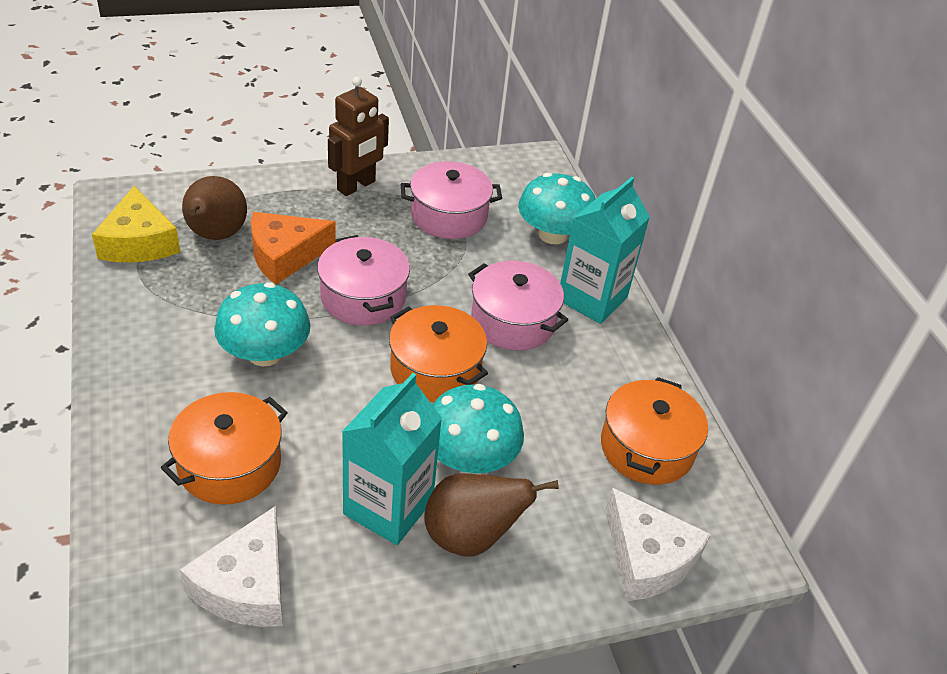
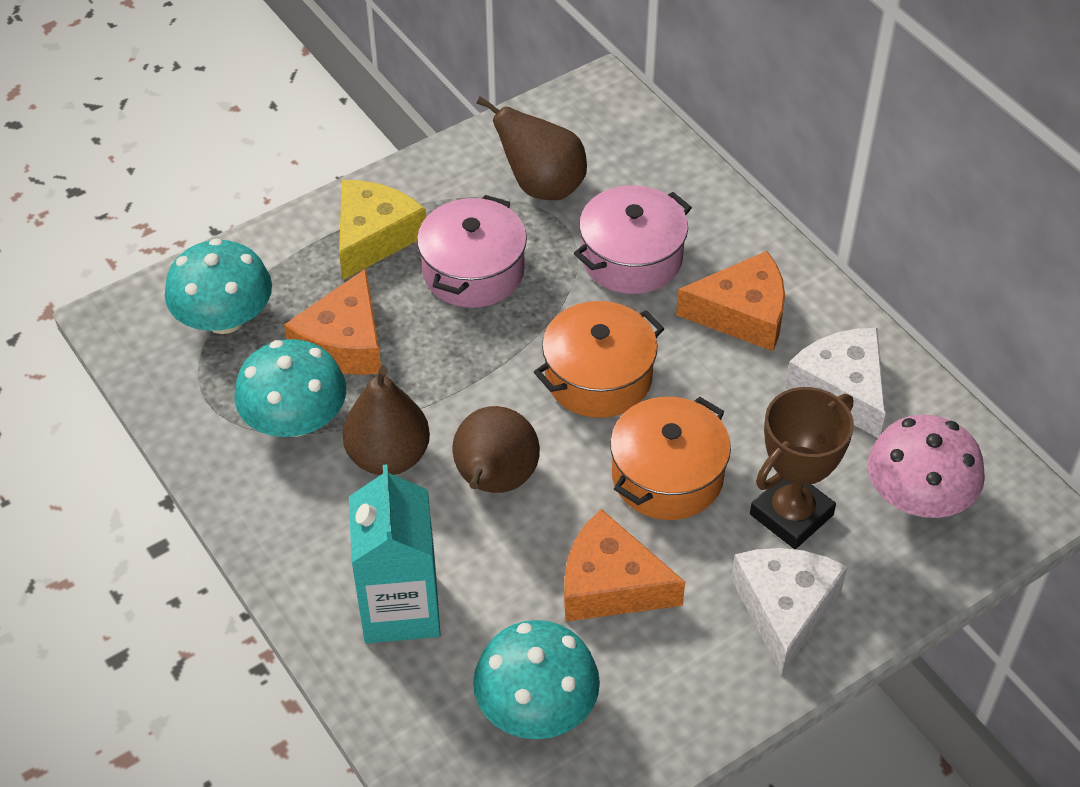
brown pear: 2 -> 3
brown robot: 1 -> 0
brown trophy: 0 -> 1
orange cheese: 1 -> 3
orange pot: 3 -> 2
pink mushroom: 0 -> 1
pink pot: 3 -> 2
turquoise carton: 2 -> 1

